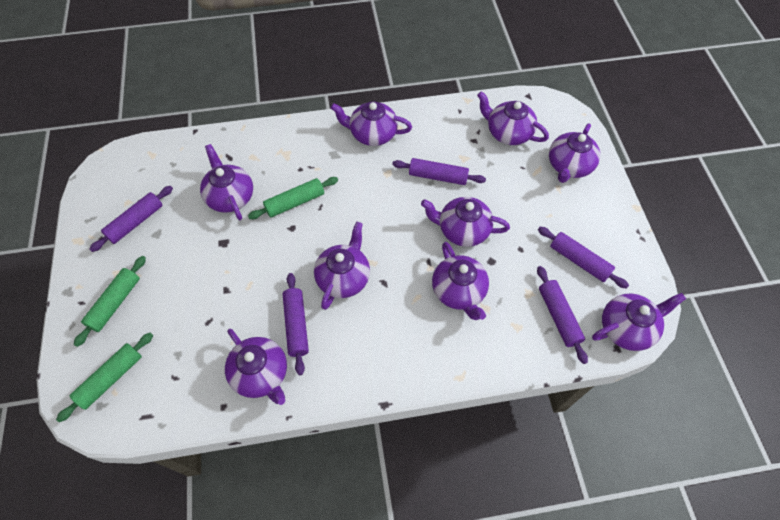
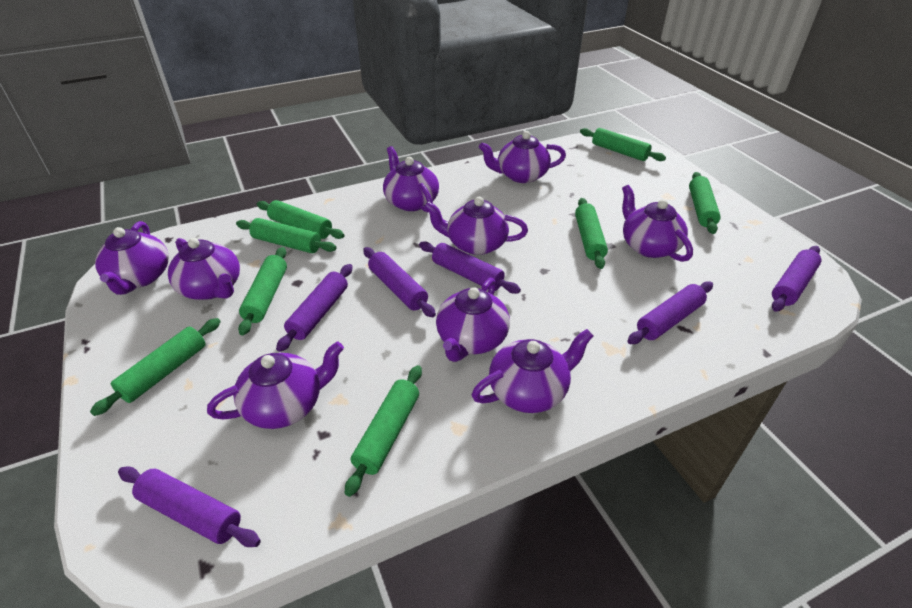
green rolling pin: 3 -> 8
purple rolling pin: 5 -> 6

